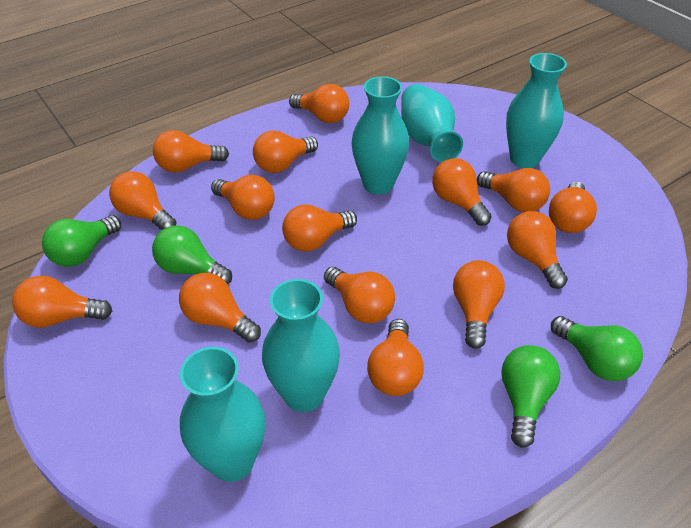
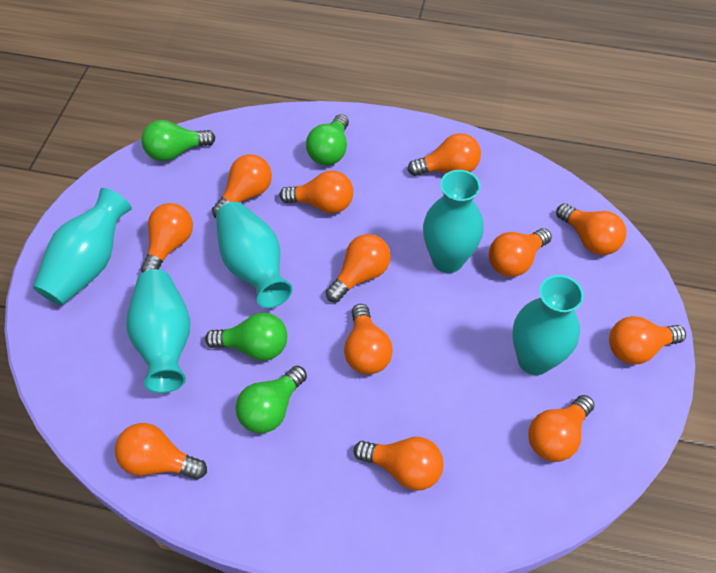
orange light bulb: 15 -> 12

